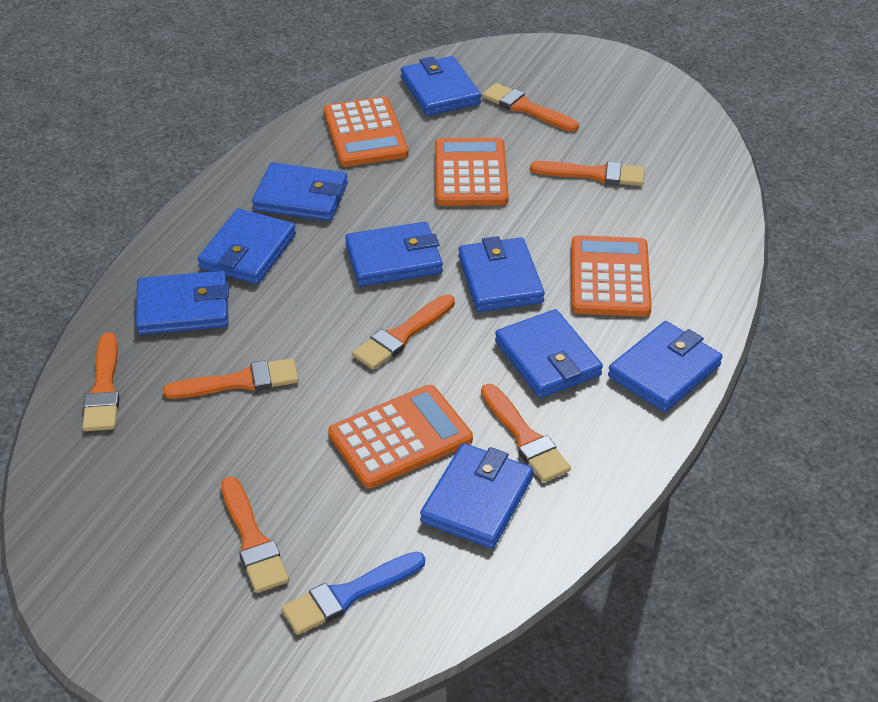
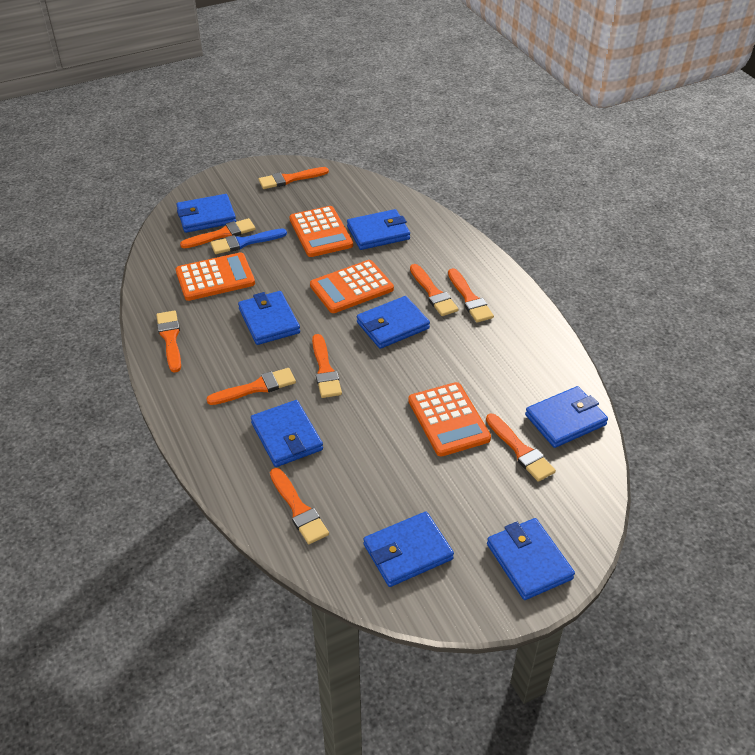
blue wallet: 9 -> 8
orange brush: 7 -> 9

